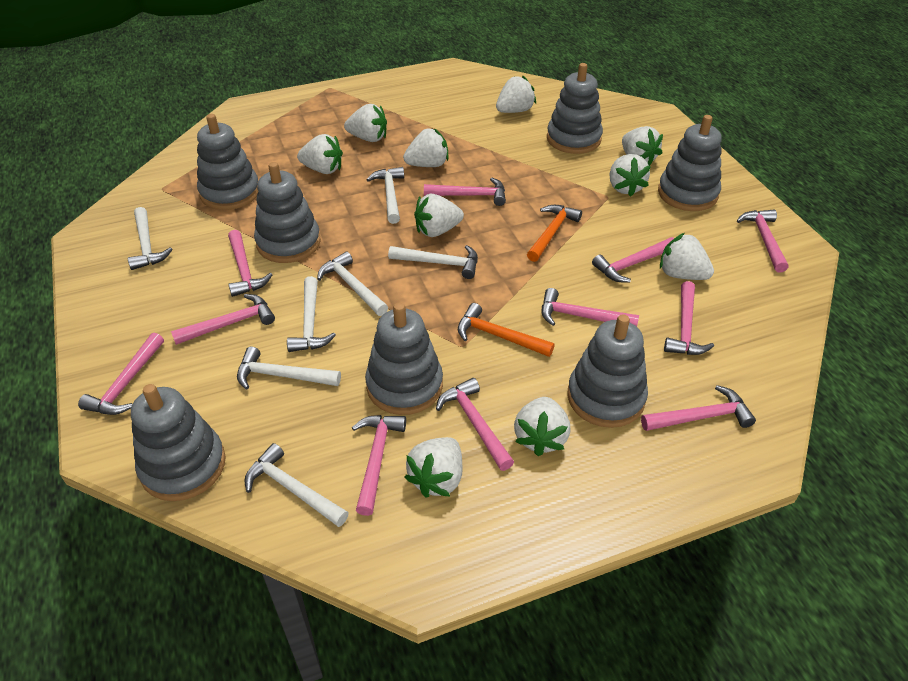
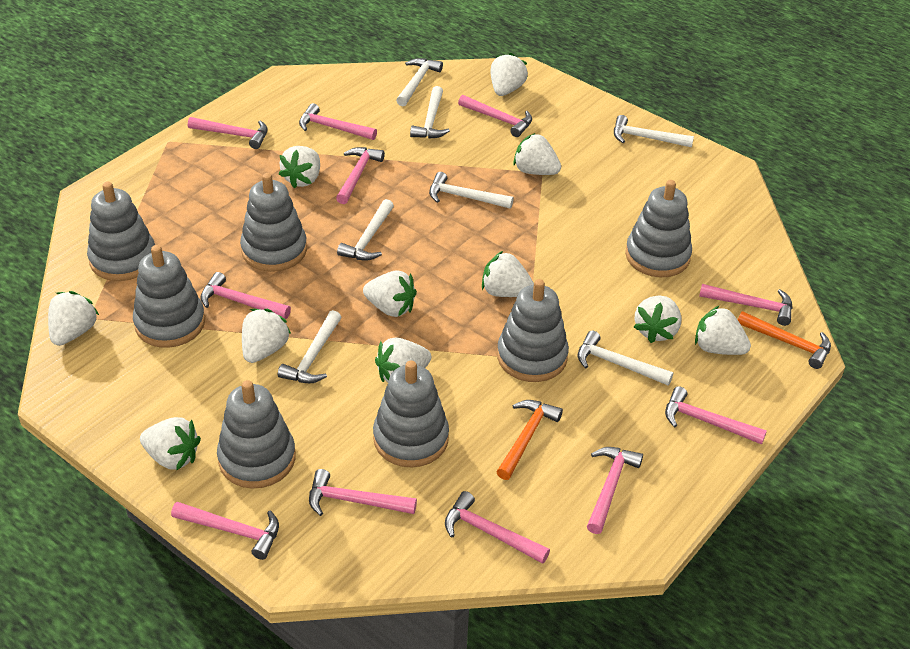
white strawberry: 10 -> 11

